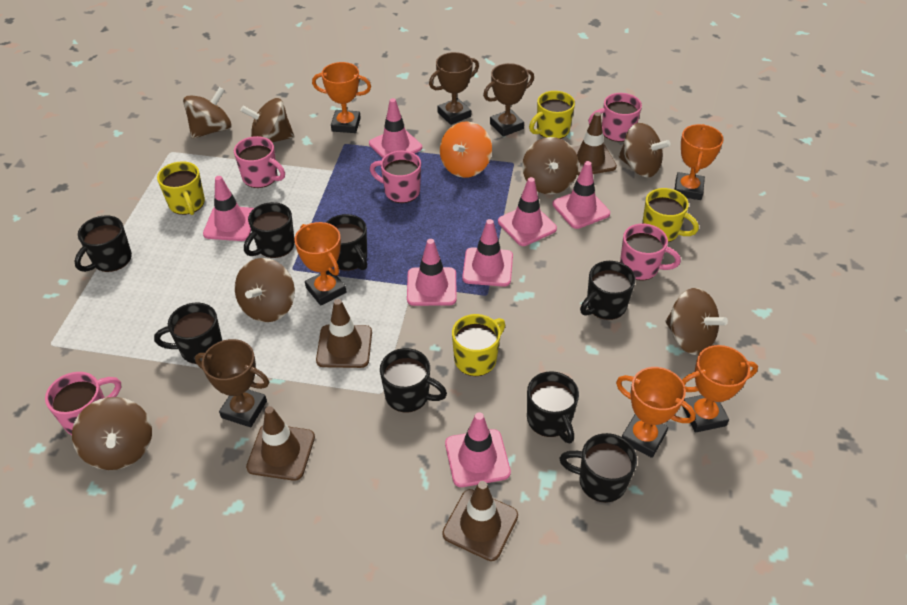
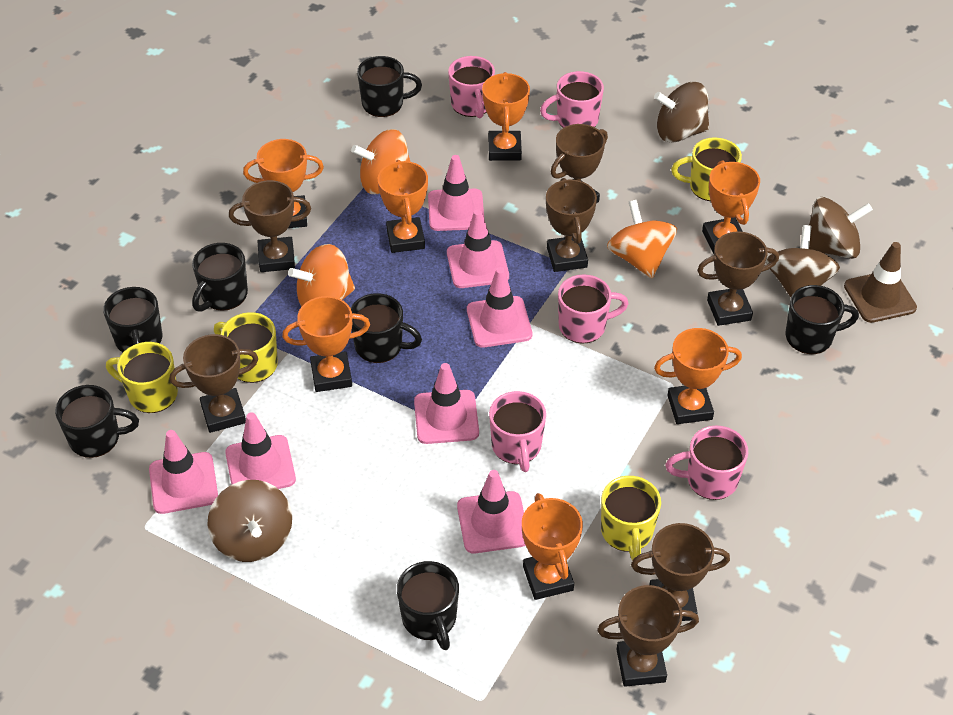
black mug: 8 -> 7
brown spinning top: 7 -> 4
brown traffic cone: 4 -> 1
brown trophy: 3 -> 7
orange spinning top: 1 -> 3
orange trophy: 5 -> 7

